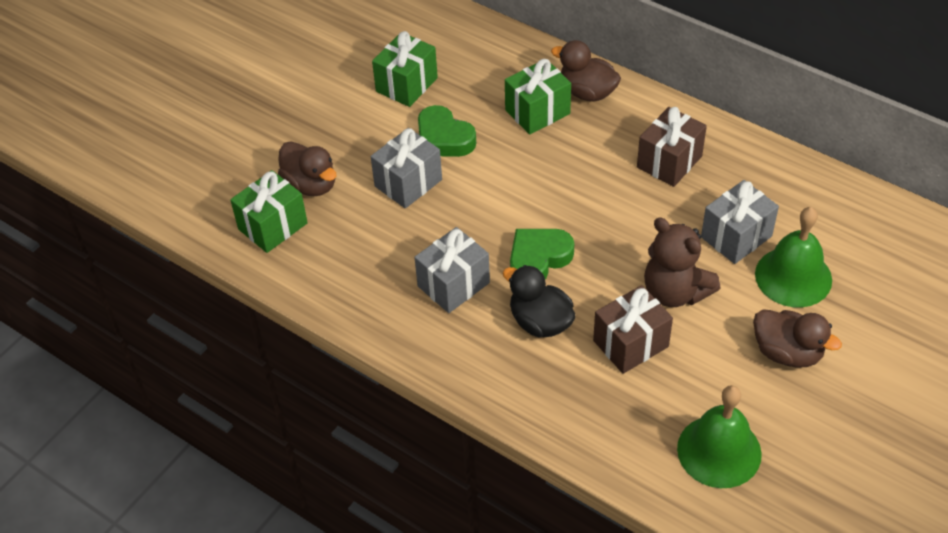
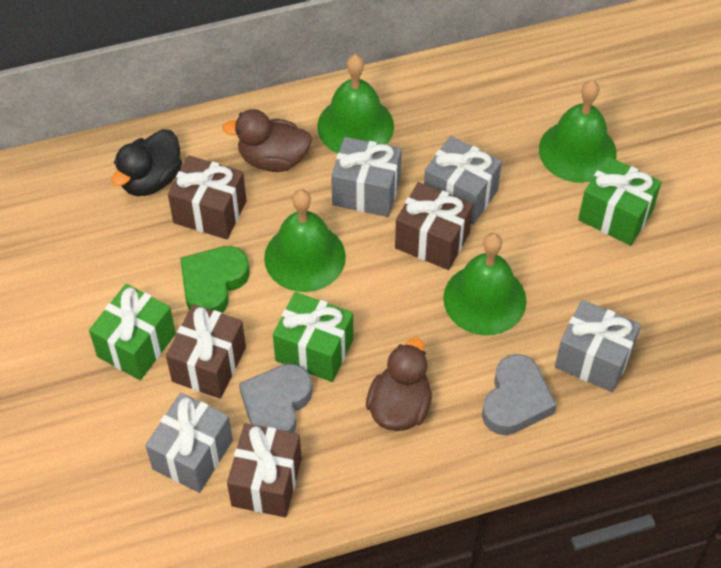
brown duck: 3 -> 2
brown gift: 2 -> 4
brown teddy bear: 1 -> 0
green bell: 2 -> 4
green heart: 2 -> 1
grey gift: 3 -> 4
grey heart: 0 -> 2

